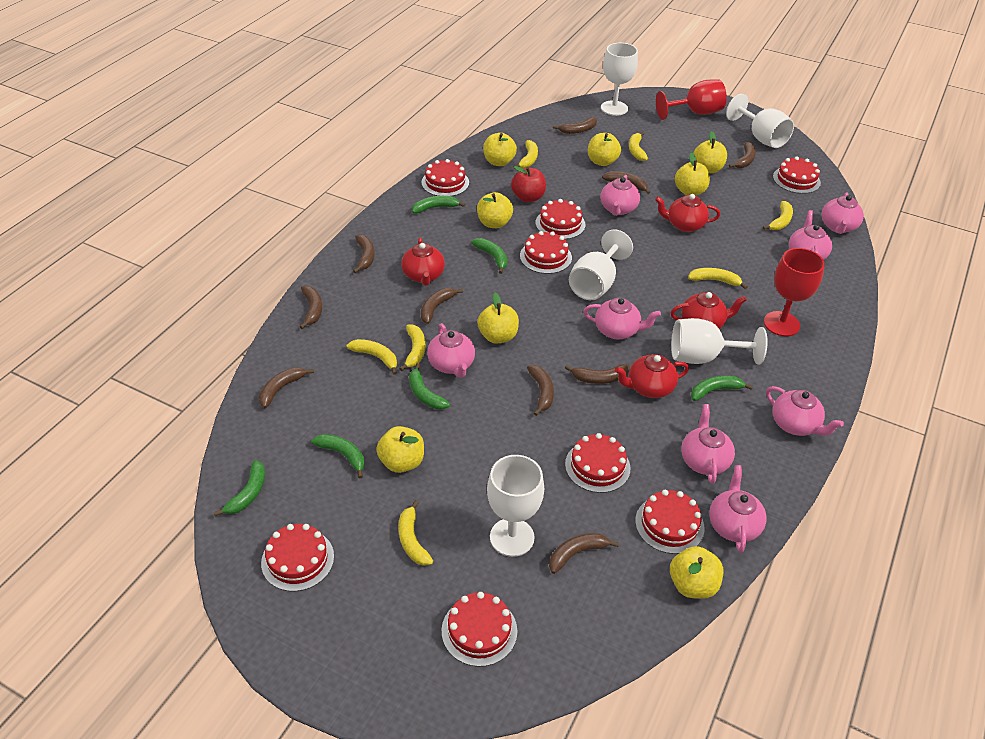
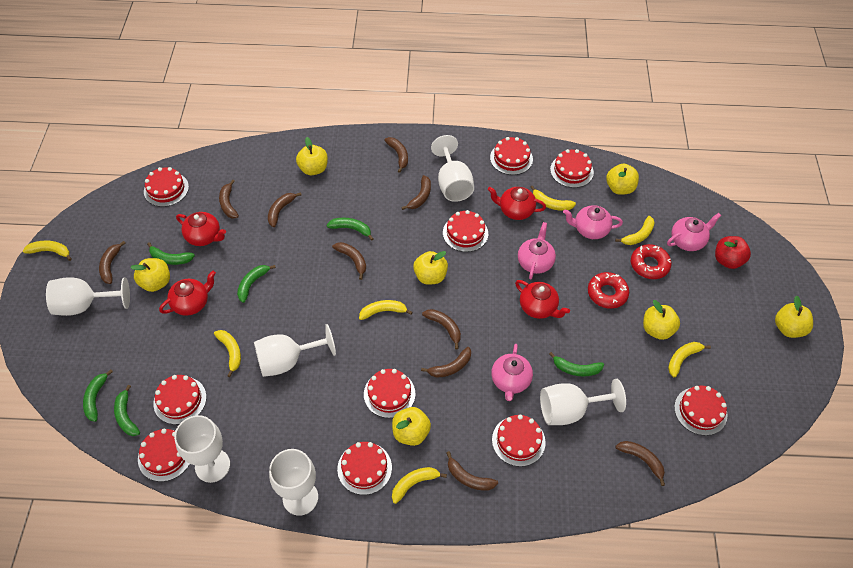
pink teapot: 8 -> 4
red cake: 8 -> 10
red donut: 0 -> 2
red goblet: 2 -> 0
white goblet: 5 -> 6
yellow apple: 8 -> 7

